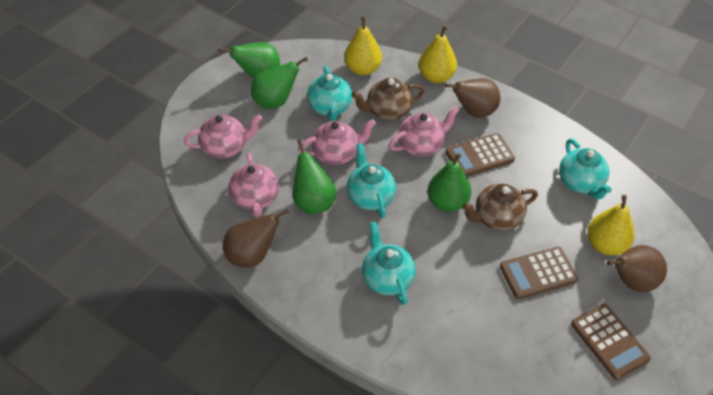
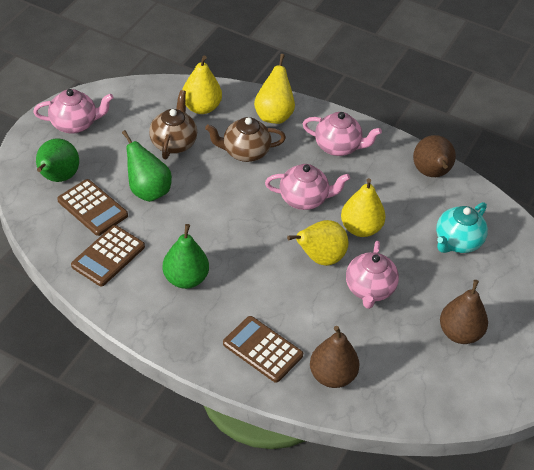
green pear: 4 -> 3
turquoise teapot: 4 -> 1
yellow pear: 3 -> 4

